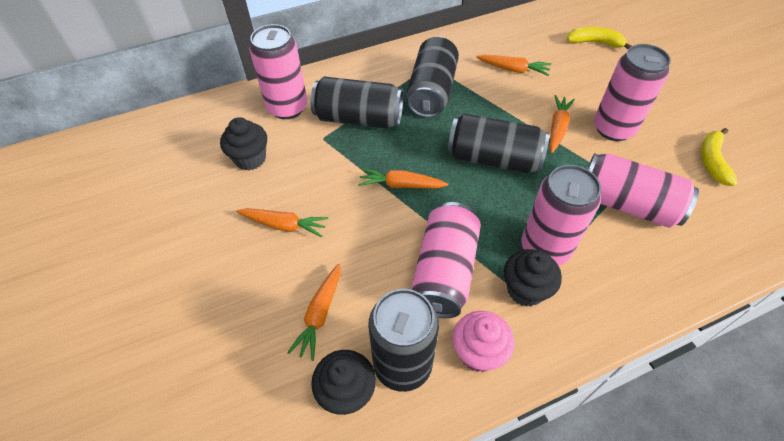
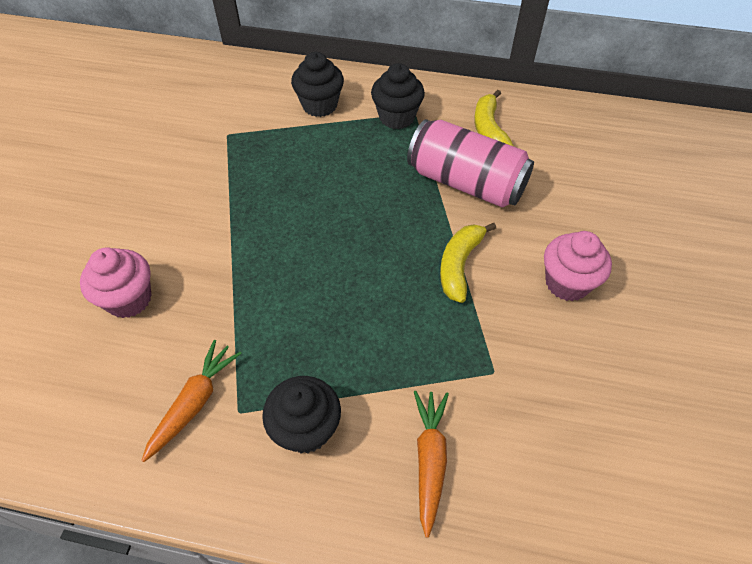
black can: 4 -> 0
orange carrot: 5 -> 2
pink can: 5 -> 1
pink cupcake: 1 -> 2

